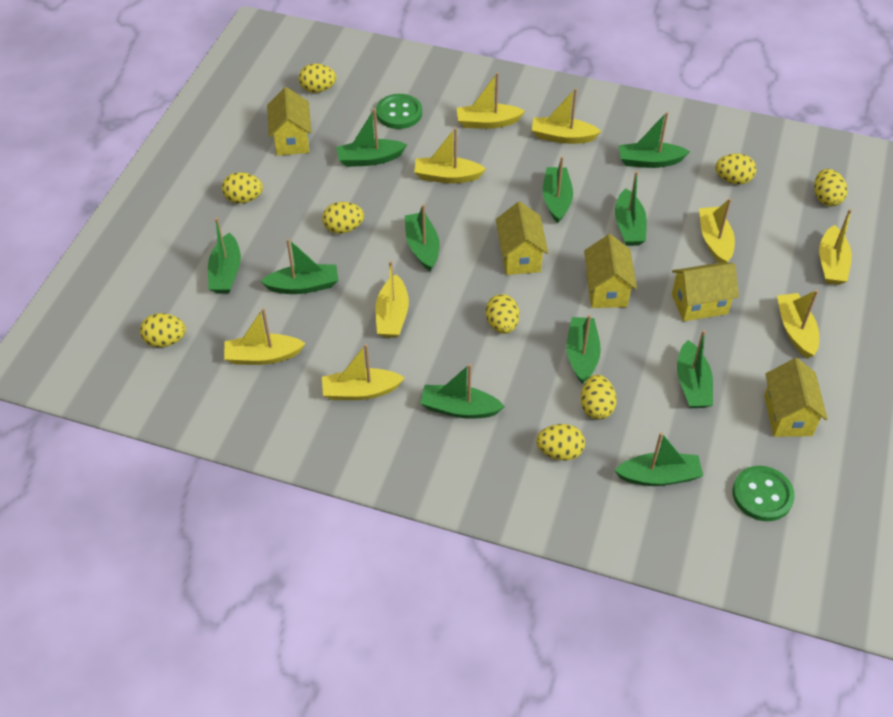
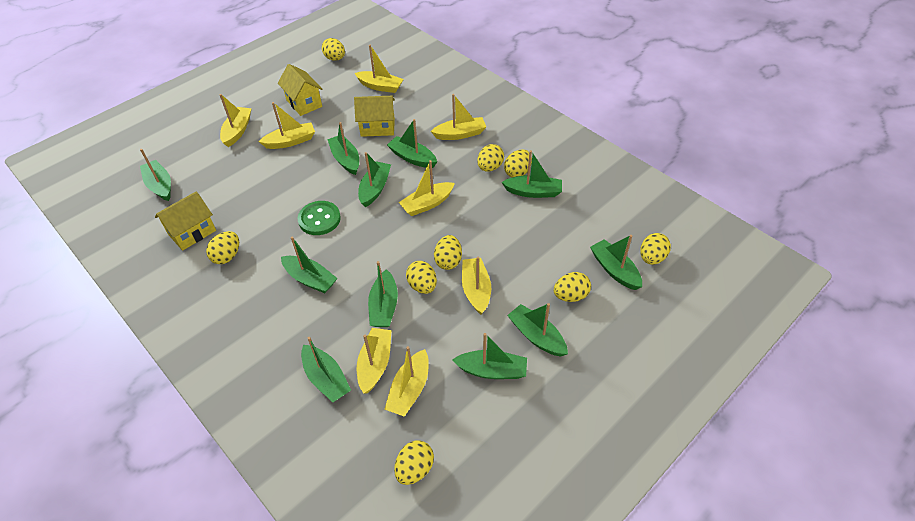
green button: 2 -> 1
yellow boat: 9 -> 8
yellow house: 5 -> 3

